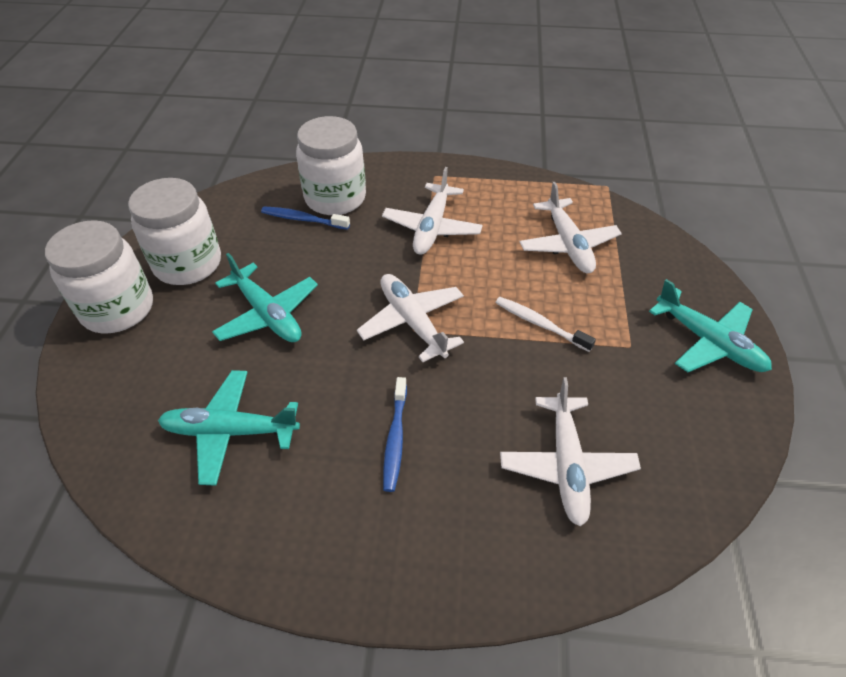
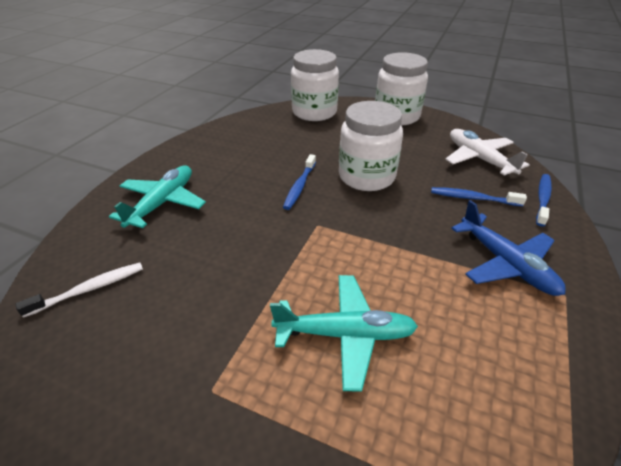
blue plane: 0 -> 1
blue toothbrush: 2 -> 3
turquoise plane: 3 -> 2
white plane: 4 -> 1

